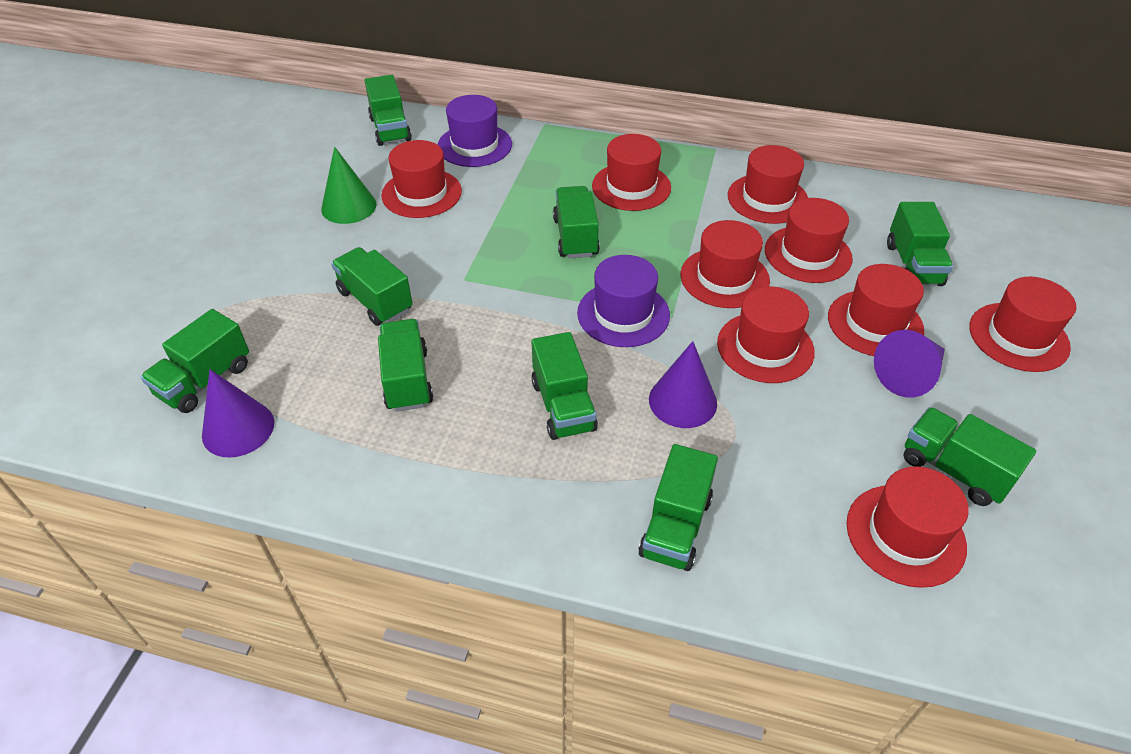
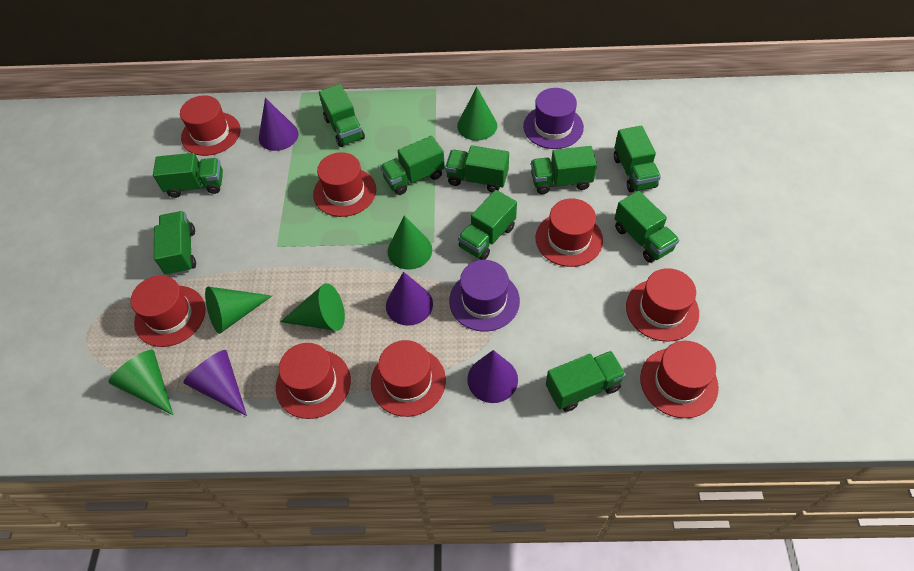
green cone: 1 -> 5
green truck: 9 -> 10
purple cone: 3 -> 4
red hat: 9 -> 8

